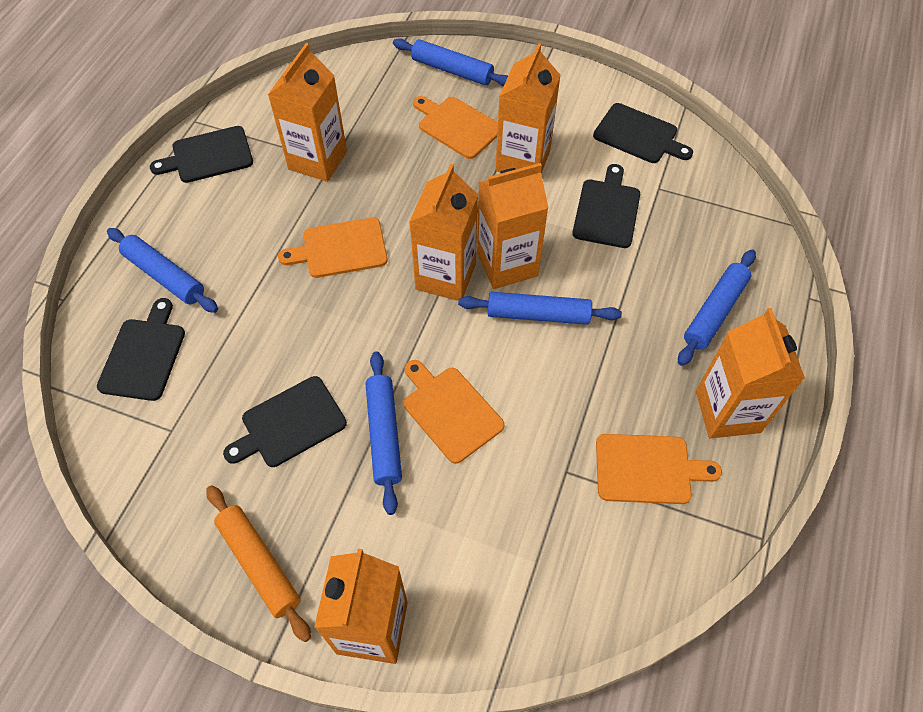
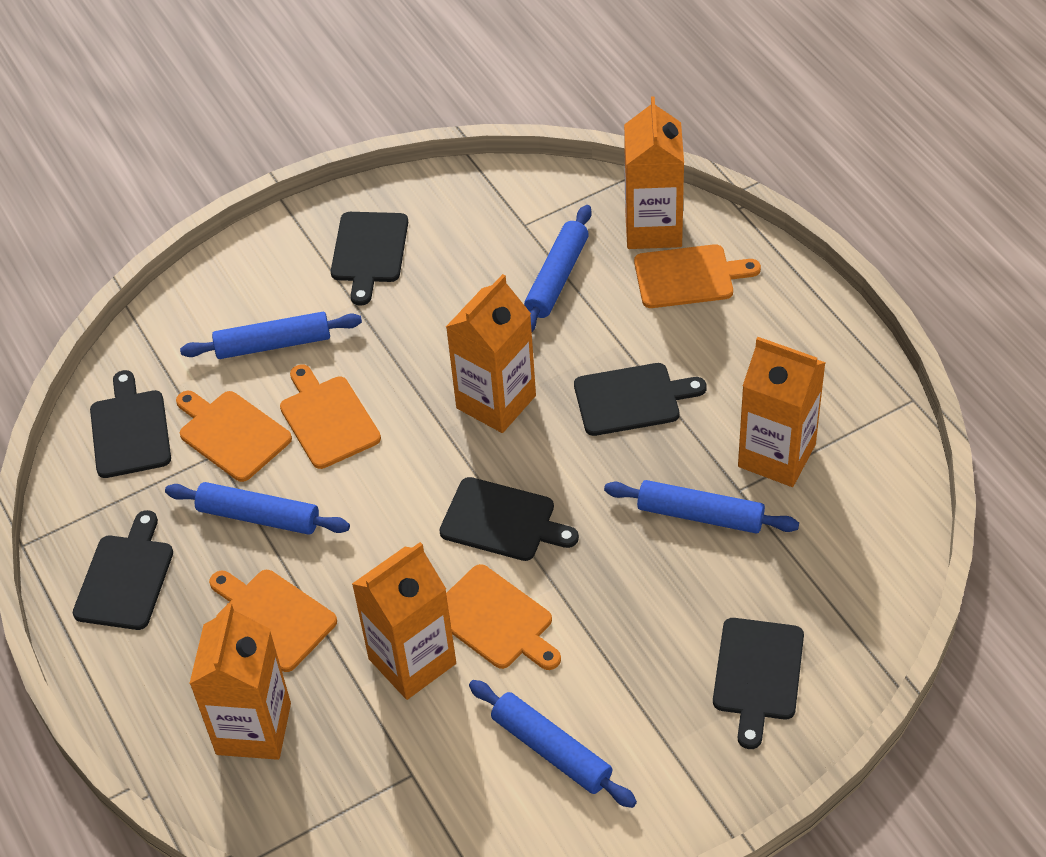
black cutting board: 5 -> 6
orange carton: 6 -> 5
orange cutting board: 4 -> 5
orange rolling pin: 1 -> 0

